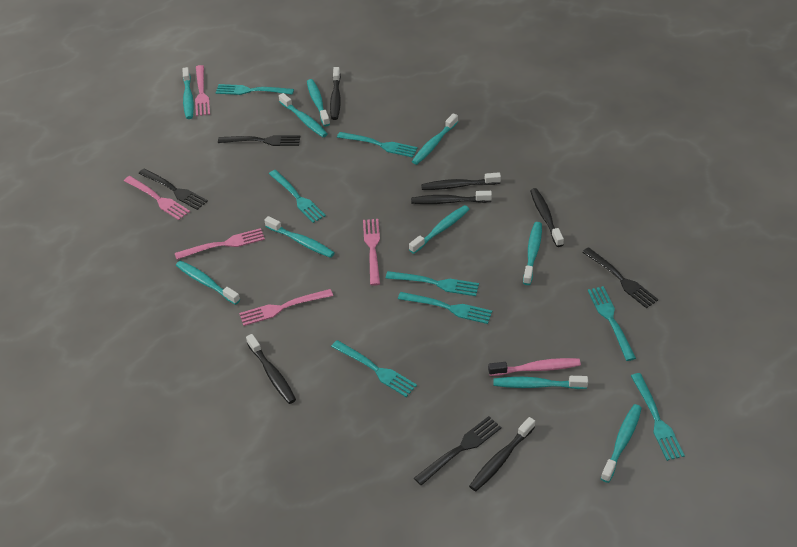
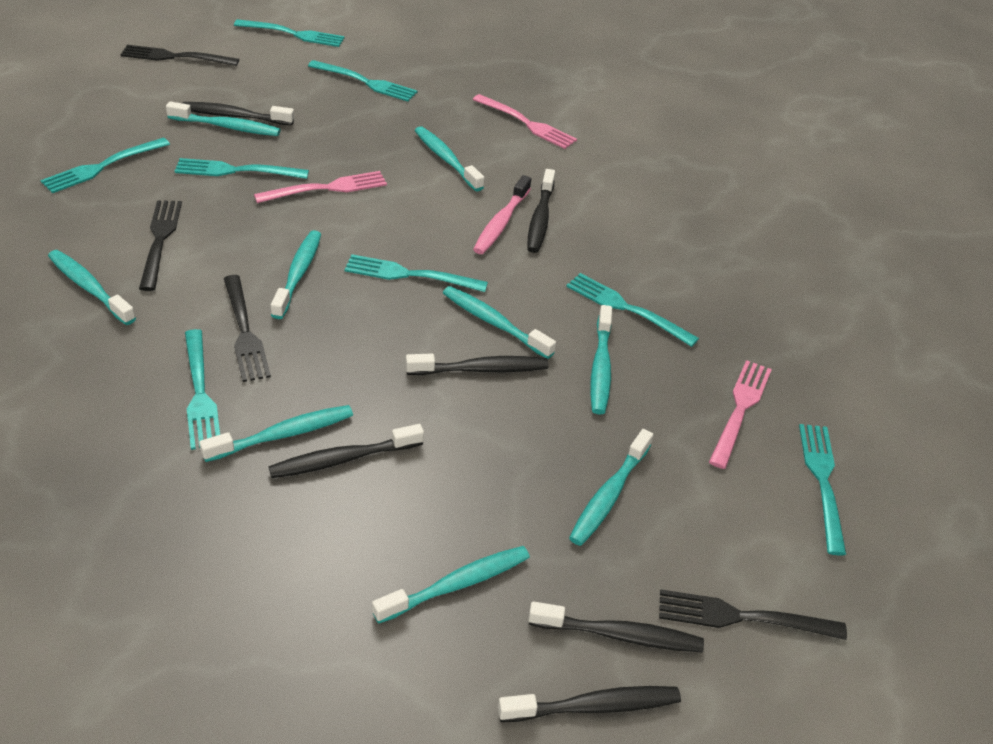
pink fork: 5 -> 3
turquoise toothbrush: 10 -> 9

